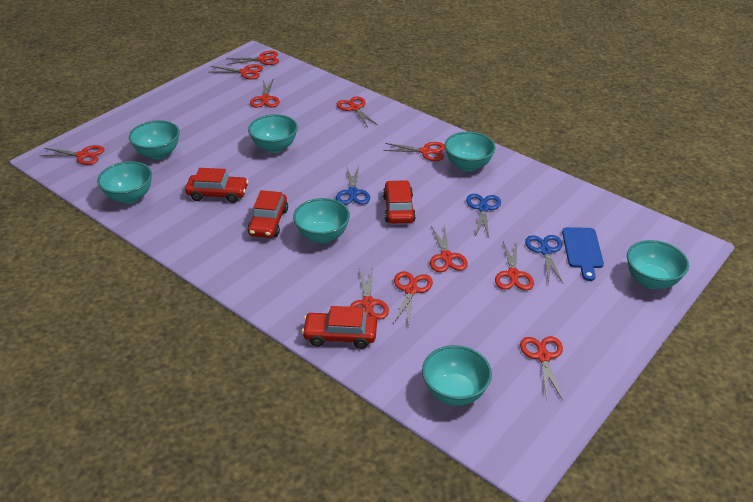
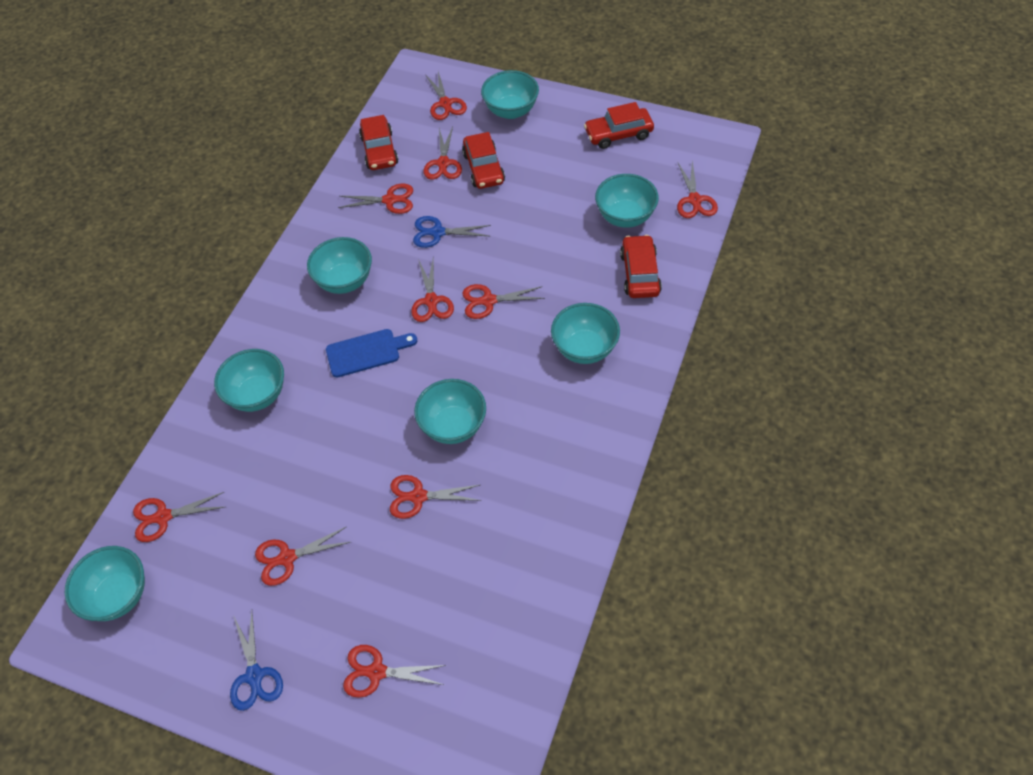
blue scissors: 3 -> 2
red scissors: 11 -> 10

